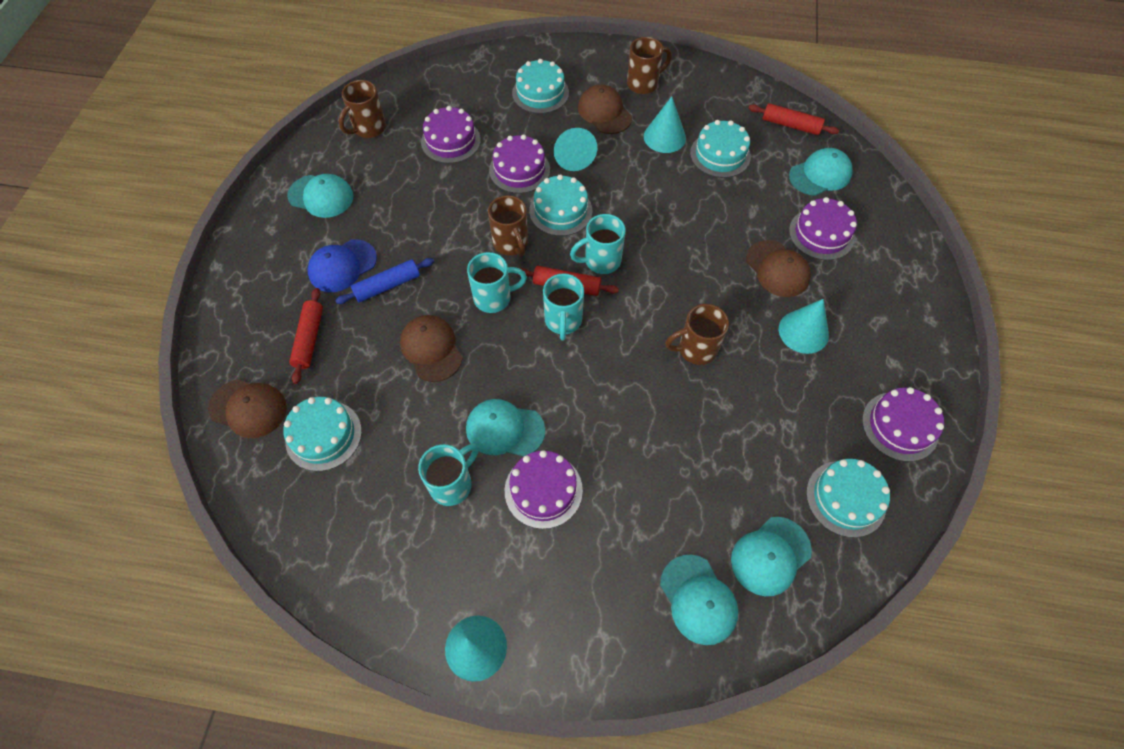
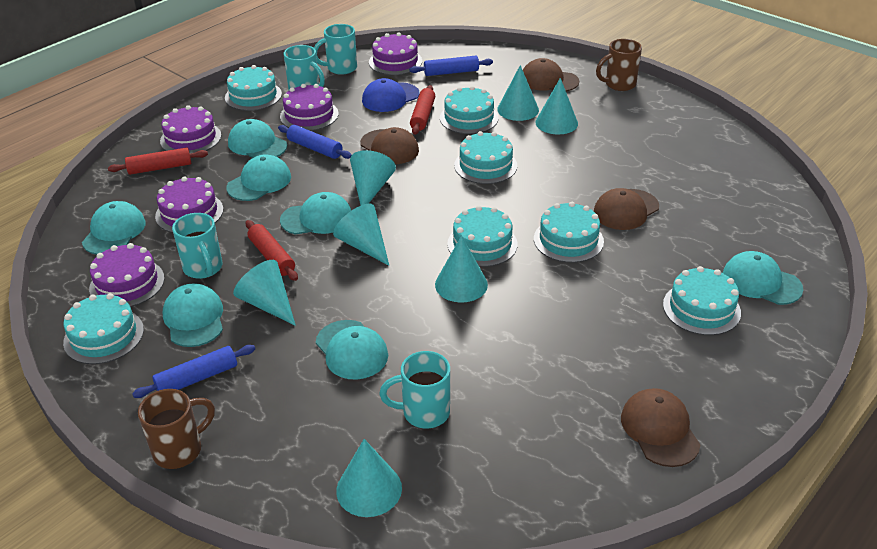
blue rolling pin: 1 -> 3
brown mug: 4 -> 2
turquoise cake: 5 -> 7
turquoise cap: 5 -> 7
turquoise cone: 4 -> 7

